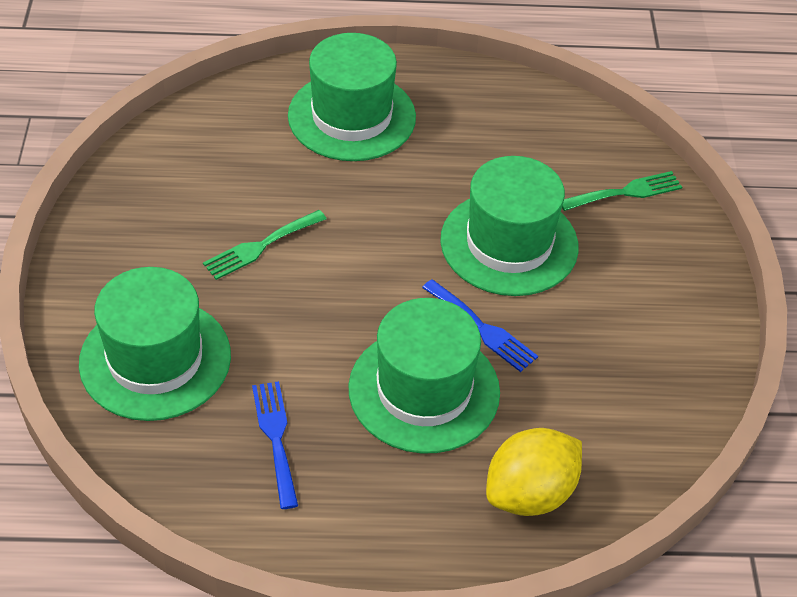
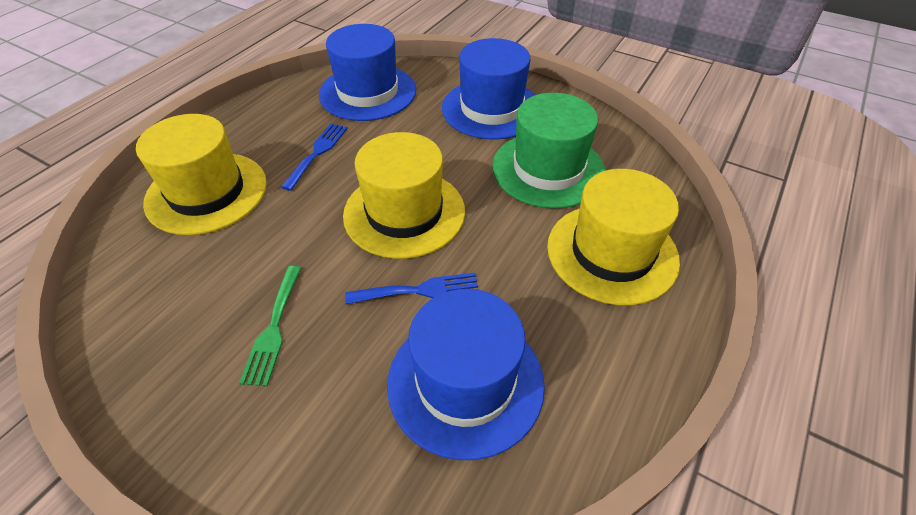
blue hat: 0 -> 3
green fork: 2 -> 1
green hat: 4 -> 1
yellow hat: 0 -> 3
yellow lemon: 1 -> 0

